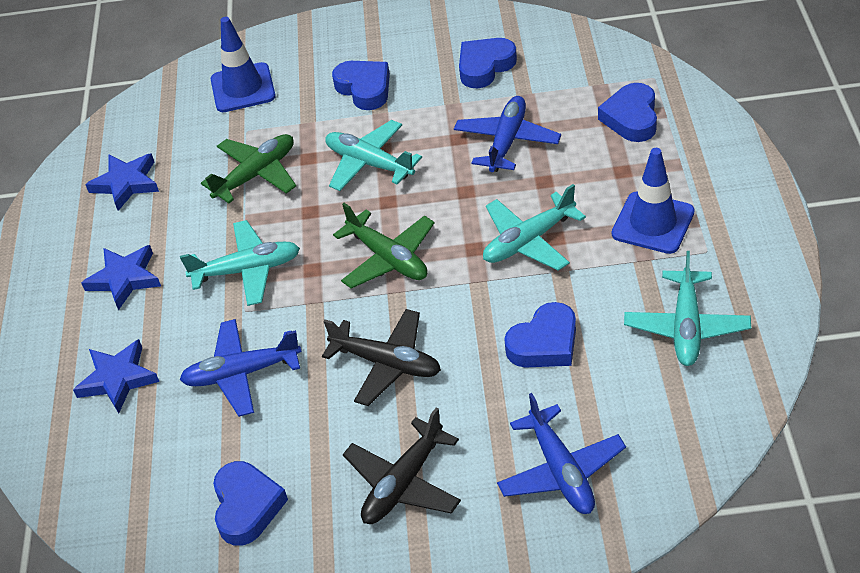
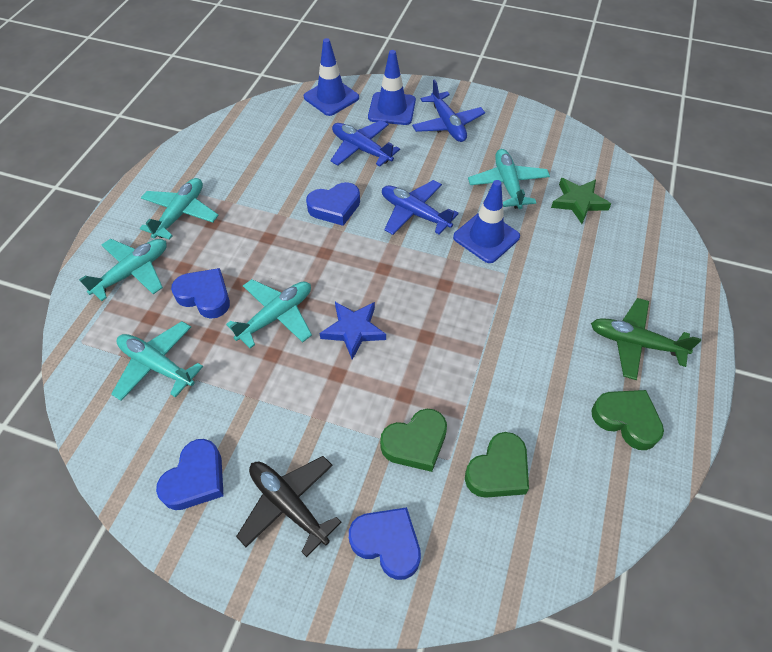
black plane: 2 -> 1
blue heart: 5 -> 4
blue star: 3 -> 1
blue traffic cone: 2 -> 3
green heart: 0 -> 3
green plane: 2 -> 1
green star: 0 -> 1
turquoise plane: 4 -> 5

